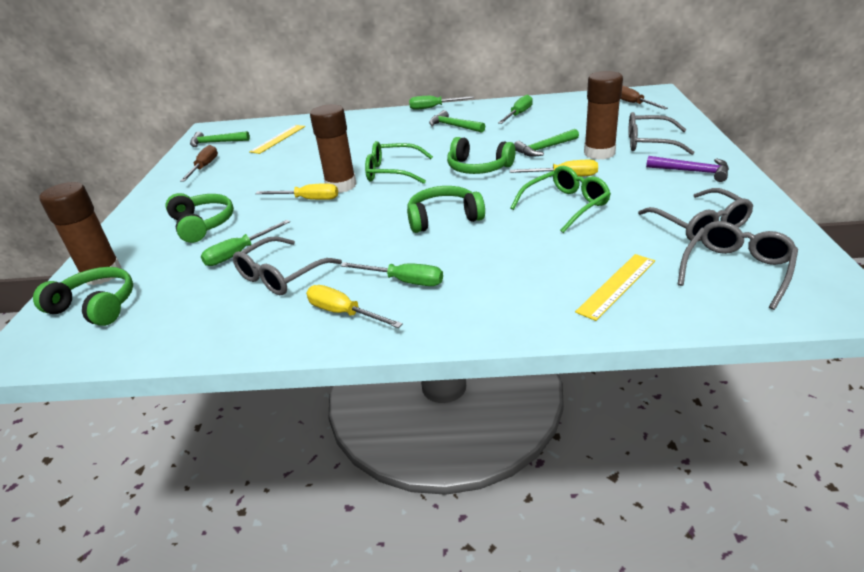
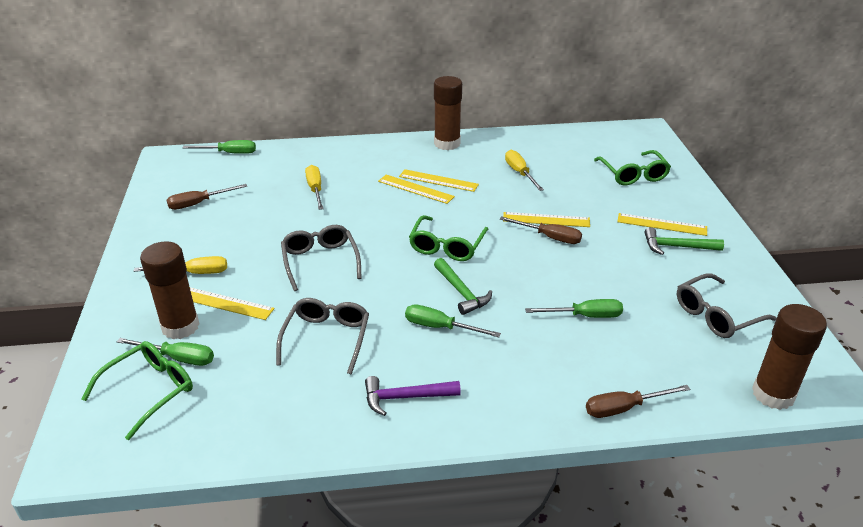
brown screwdriver: 2 -> 3
green glasses: 2 -> 3
green hammer: 3 -> 2
green headphones: 4 -> 0
grey glasses: 4 -> 3
yellow ruler: 2 -> 5

